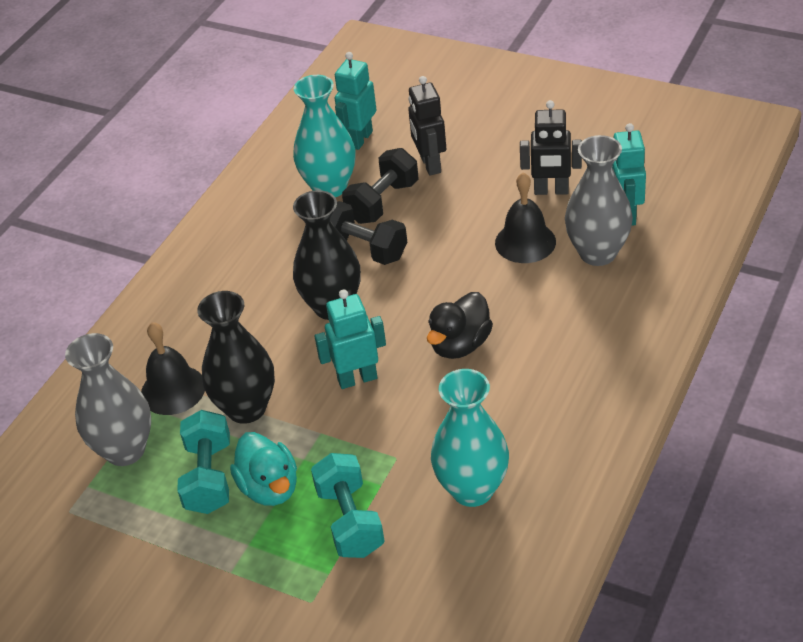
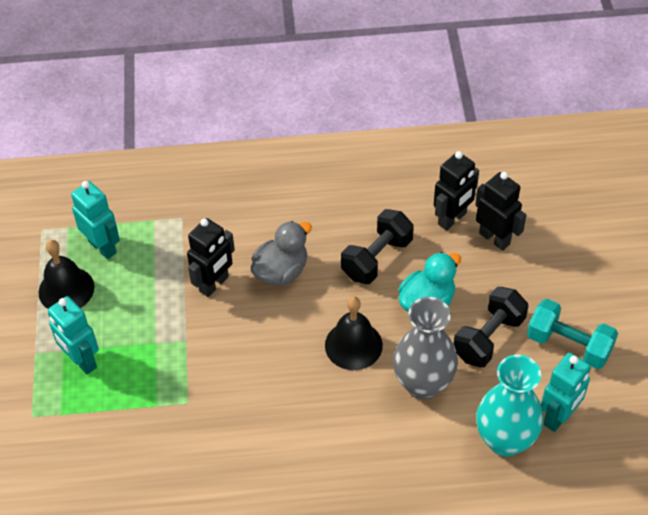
black duck: 1 -> 0
black robot: 2 -> 3
black vase: 2 -> 0
grey duck: 0 -> 1
grey vase: 2 -> 1
turquoise dumbbell: 2 -> 1
turquoise vase: 2 -> 1

